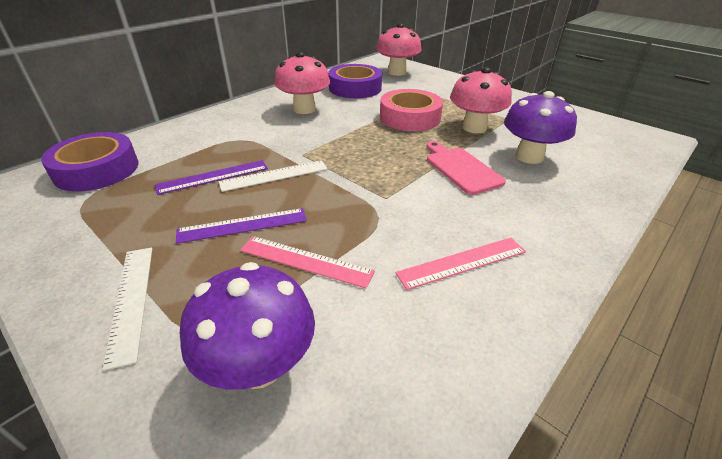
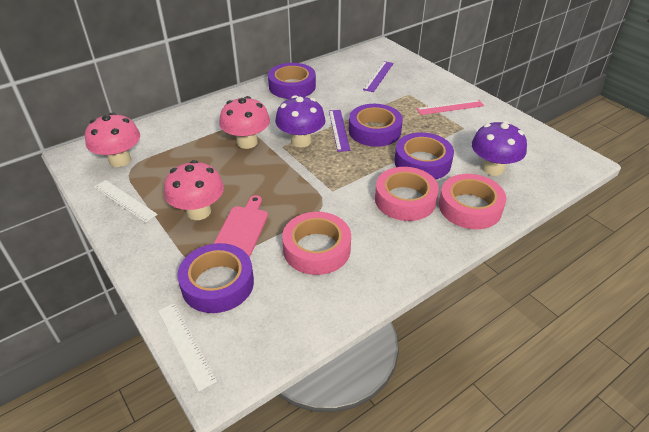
pink ruler: 2 -> 1
pink tape: 1 -> 3
purple tape: 2 -> 4

